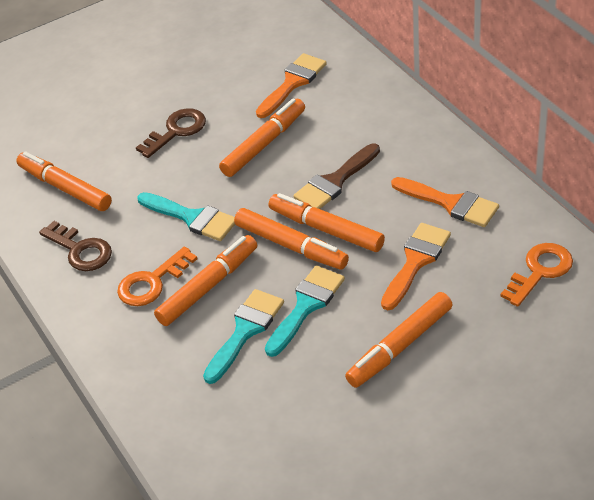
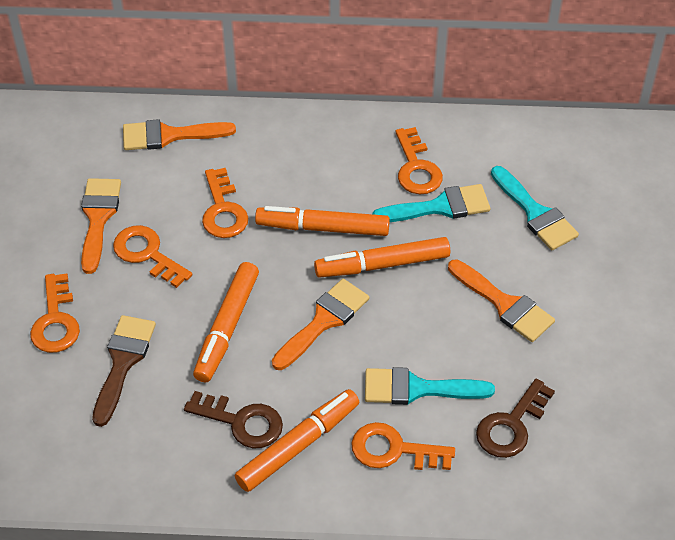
orange brush: 3 -> 4
orange key: 2 -> 5
orange marker: 6 -> 4

